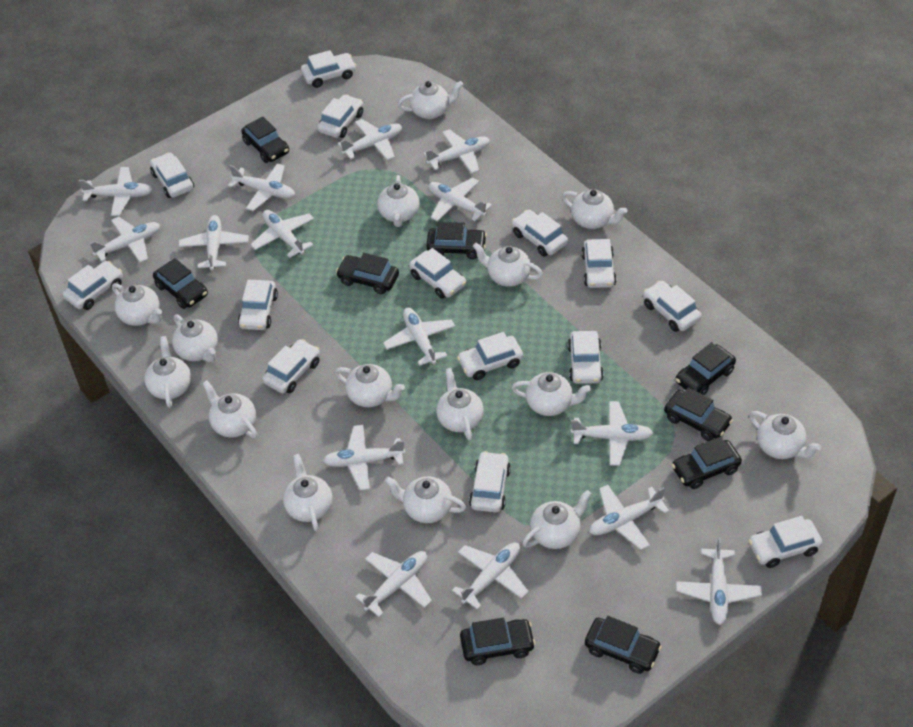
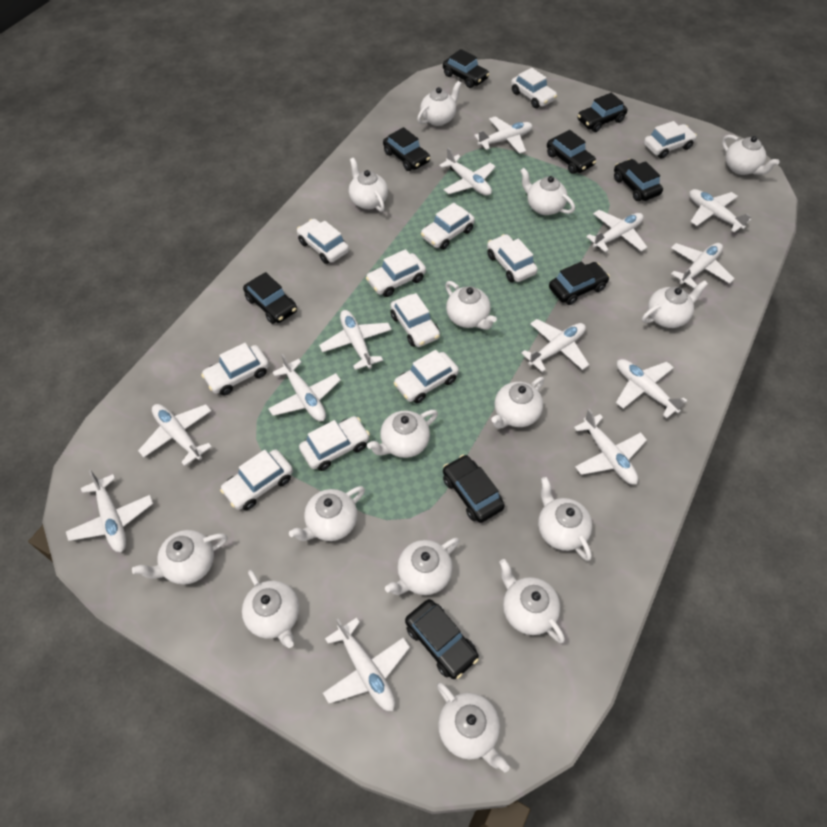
white car: 14 -> 11
white plane: 15 -> 13

